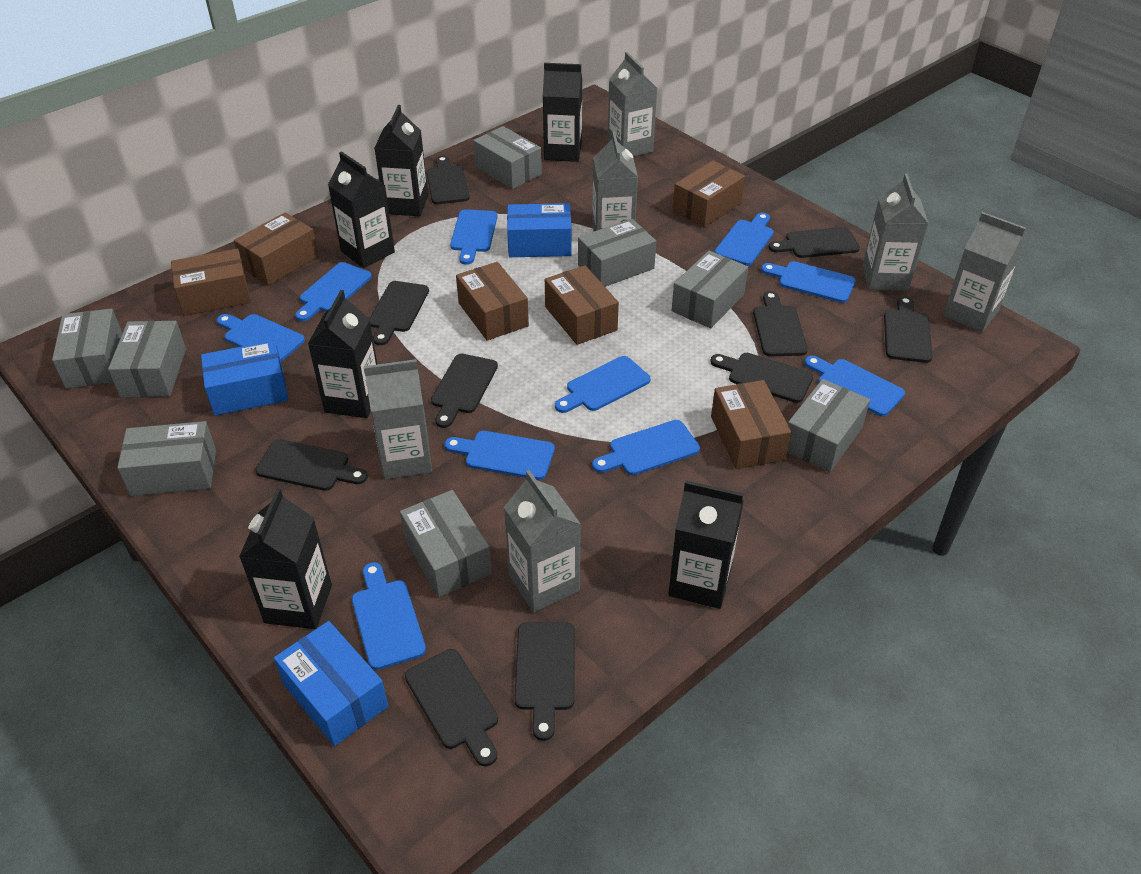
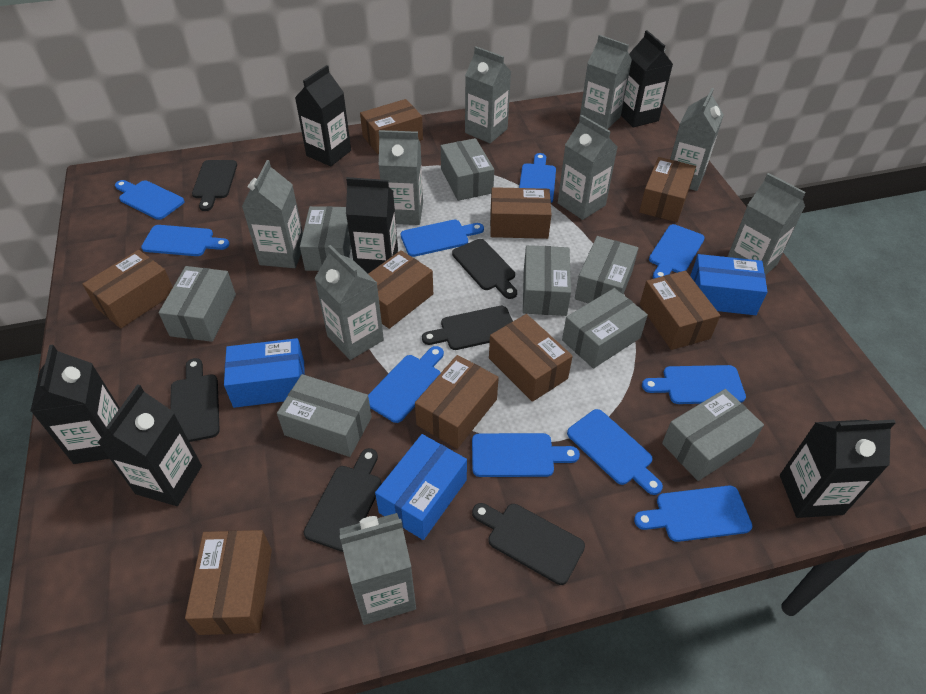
black cutting board: 10 -> 6
brown box: 6 -> 9
grey carton: 6 -> 9

